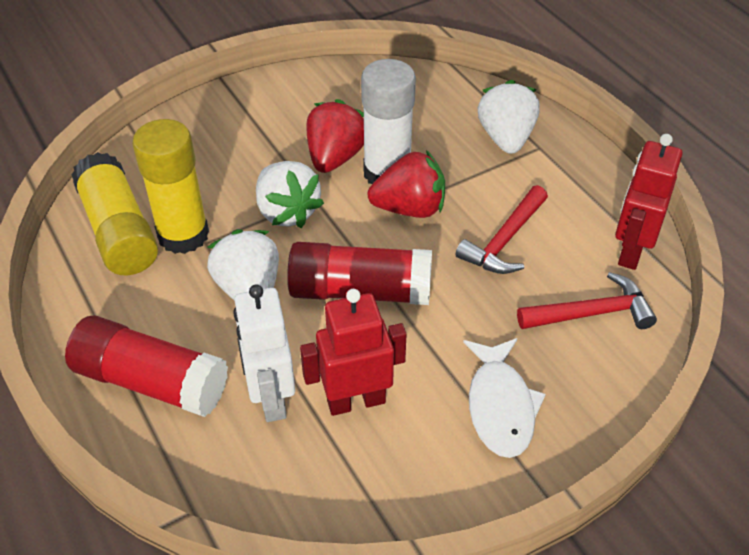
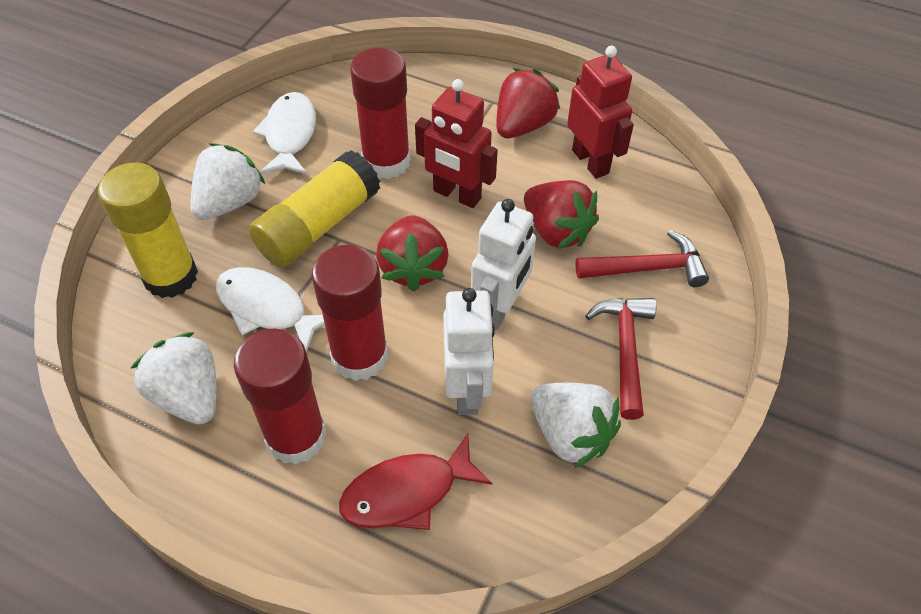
red fish: 0 -> 1
red glue stick: 2 -> 3
red strawberry: 2 -> 3
white fish: 1 -> 2
white glue stick: 1 -> 0
white robot: 1 -> 2

